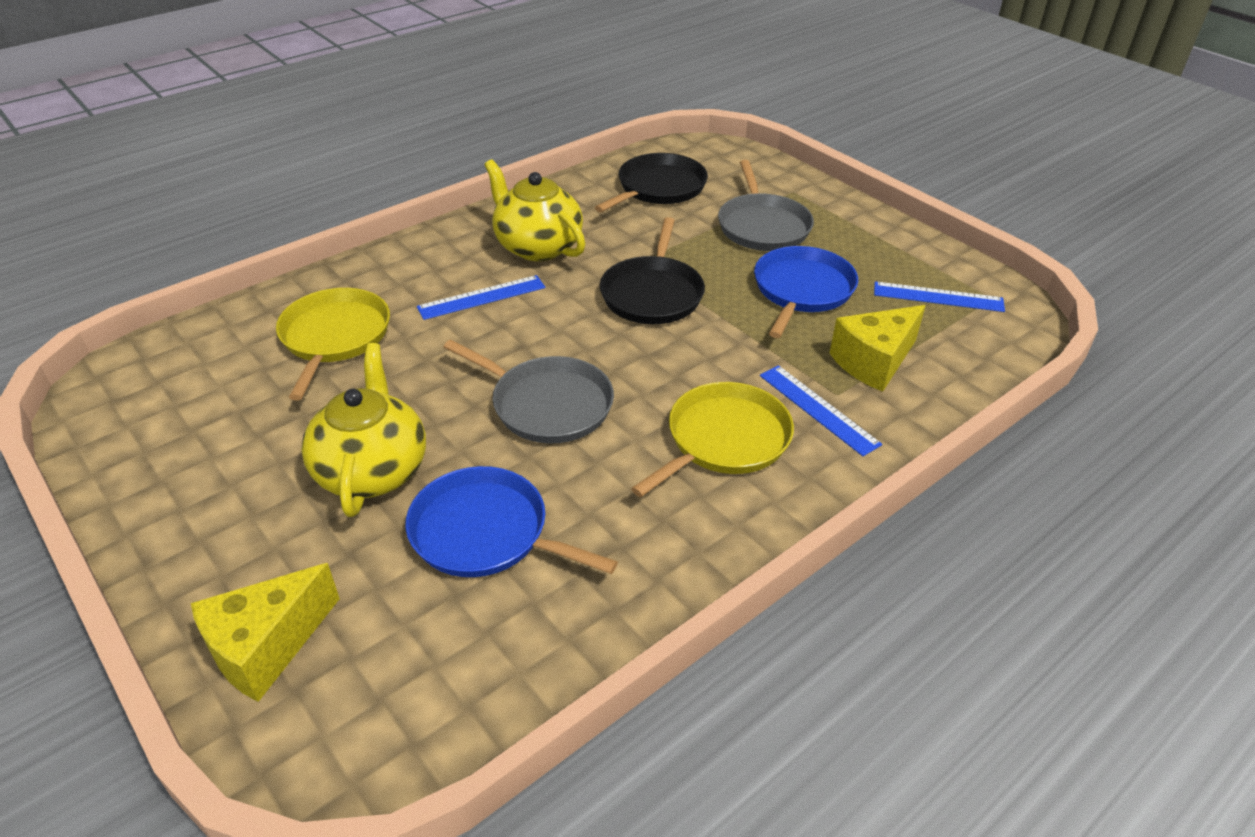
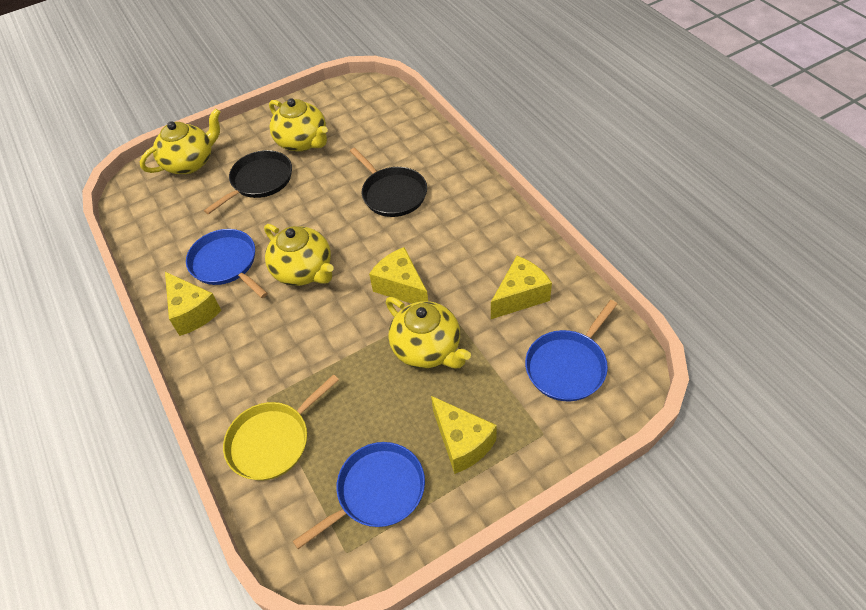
blue pan: 2 -> 3
blue ruler: 3 -> 0
grey pan: 2 -> 0
yellow cheese: 2 -> 4
yellow pan: 2 -> 1
yellow teapot: 2 -> 4

